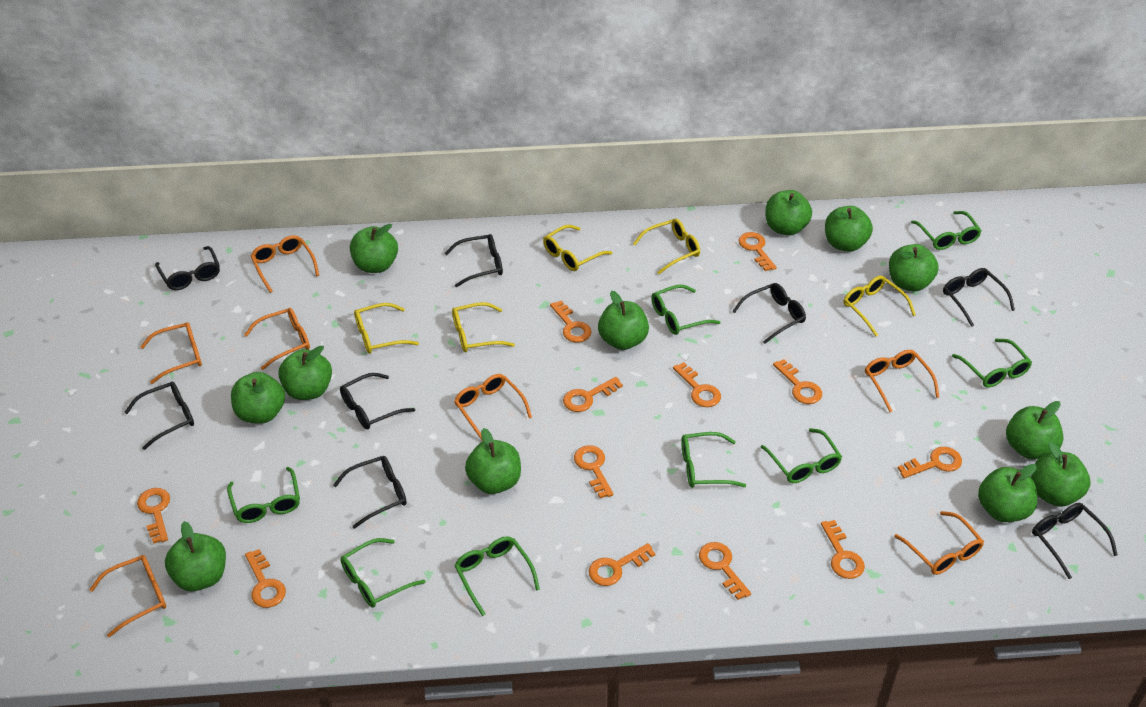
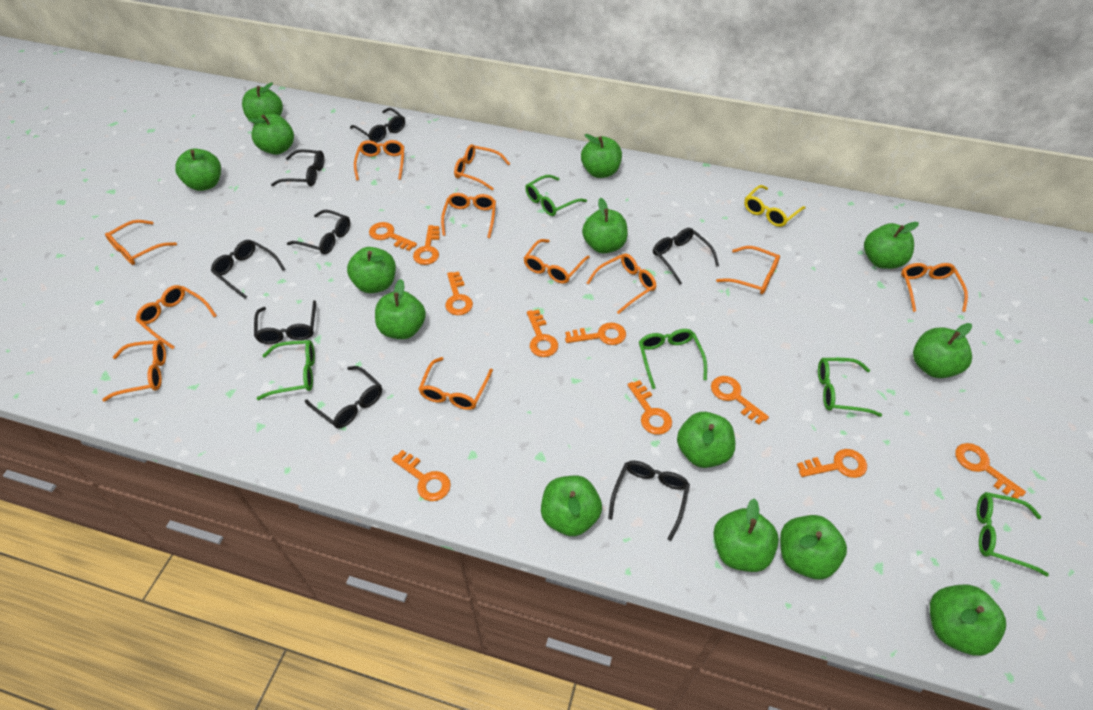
green apple: 12 -> 14
green glasses: 8 -> 5
orange glasses: 7 -> 11
orange key: 12 -> 10
yellow glasses: 5 -> 1

